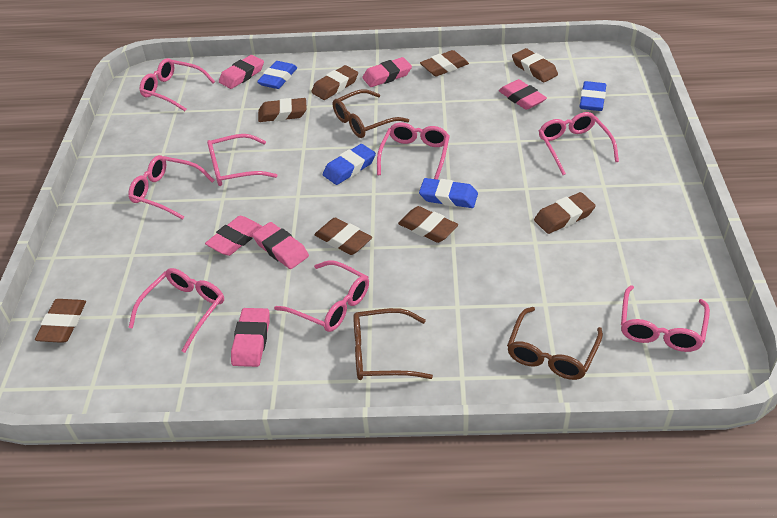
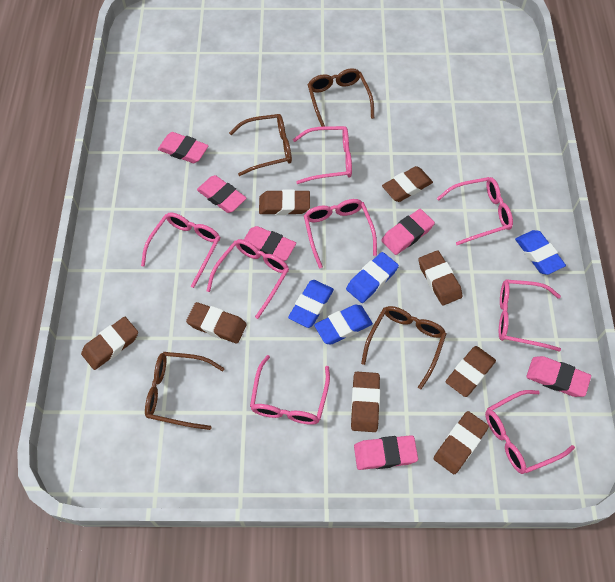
brown glasses: 3 -> 4

